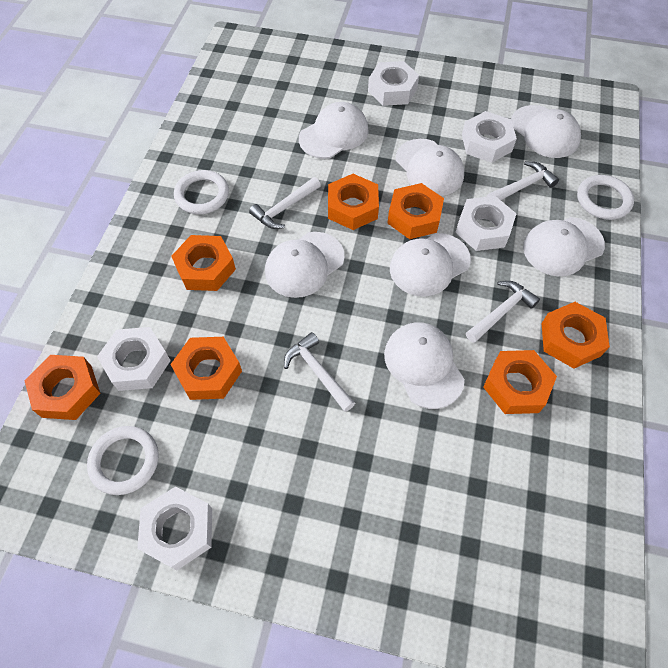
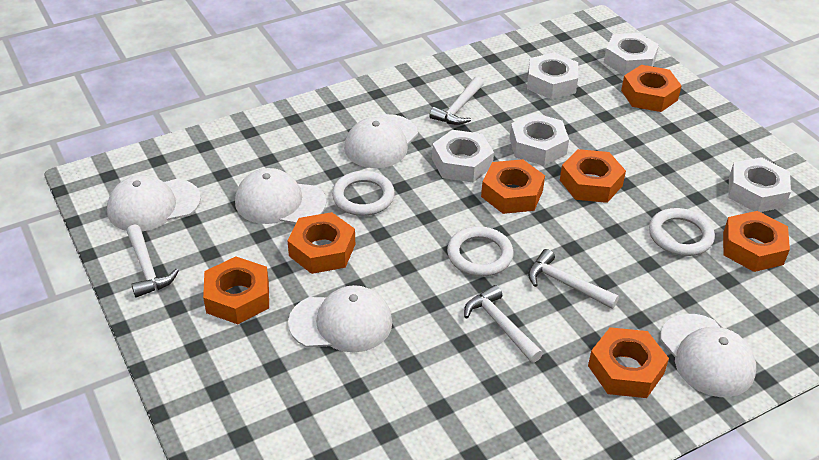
white cap: 7 -> 5

